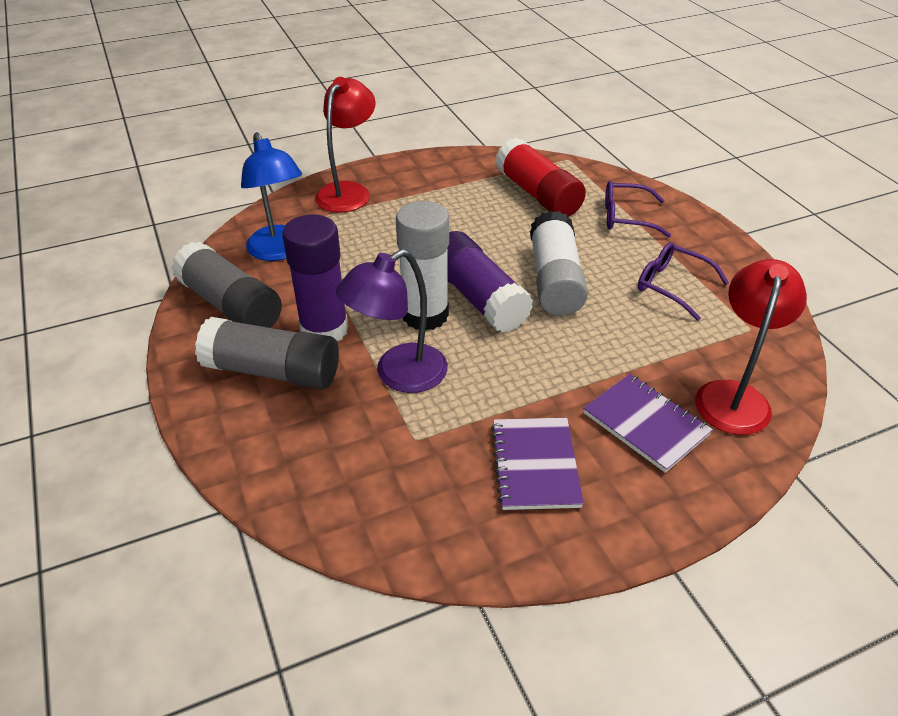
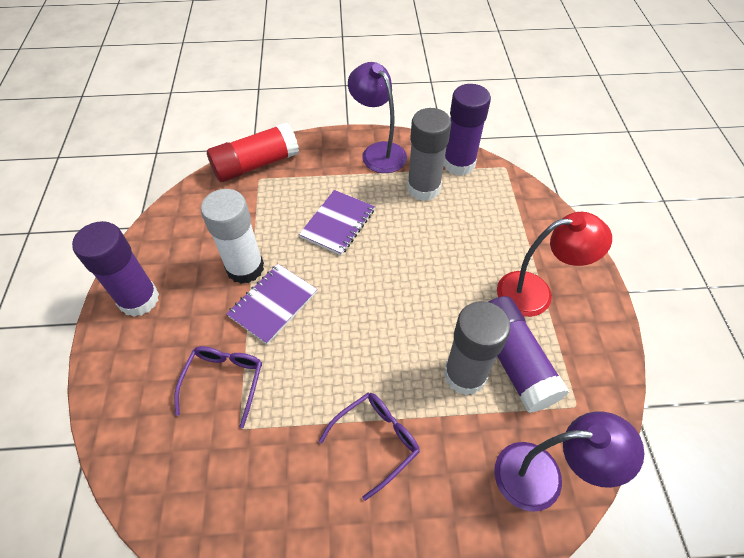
blue lamp: 1 -> 0
purple glue stick: 2 -> 3
purple lamp: 1 -> 2
red lamp: 2 -> 1
white glue stick: 2 -> 1

